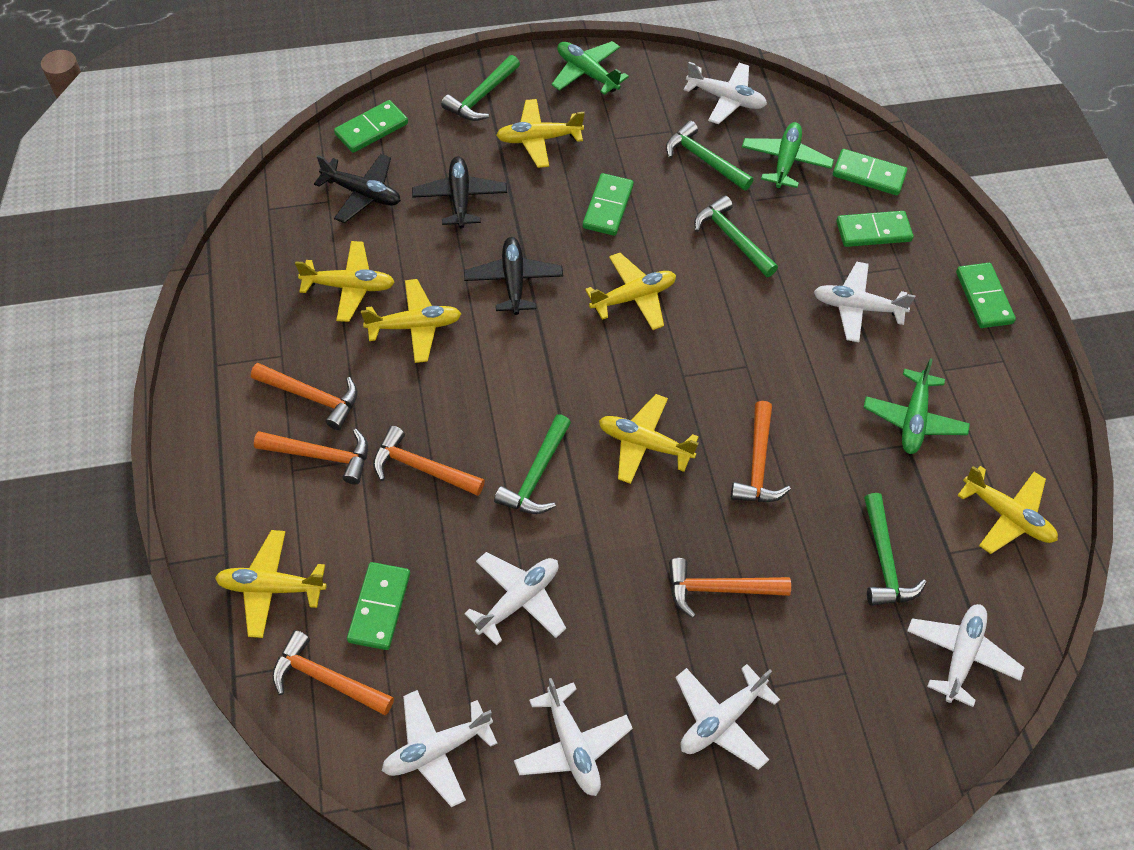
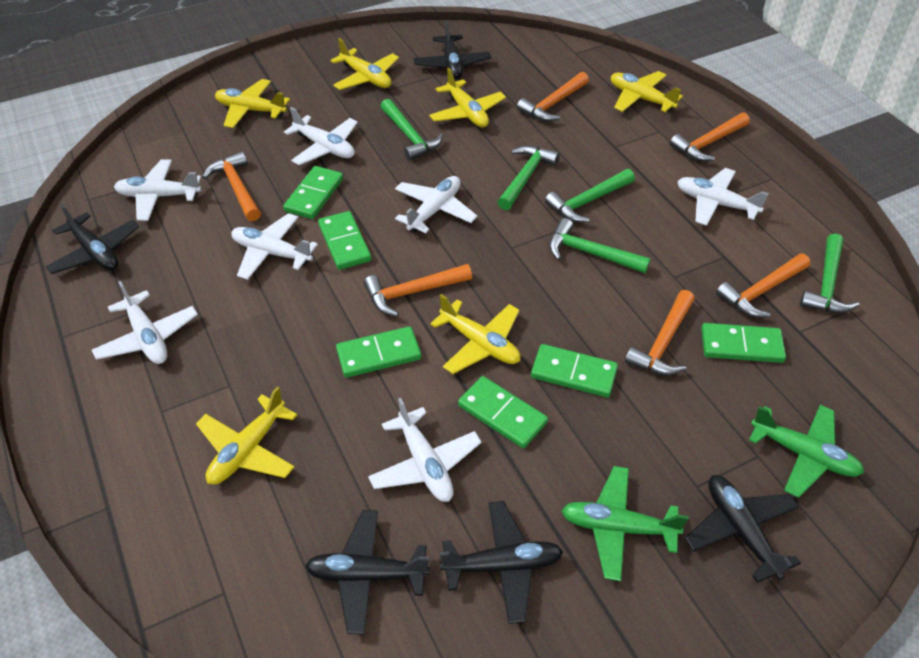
black plane: 3 -> 5
green plane: 3 -> 2
yellow plane: 7 -> 6

